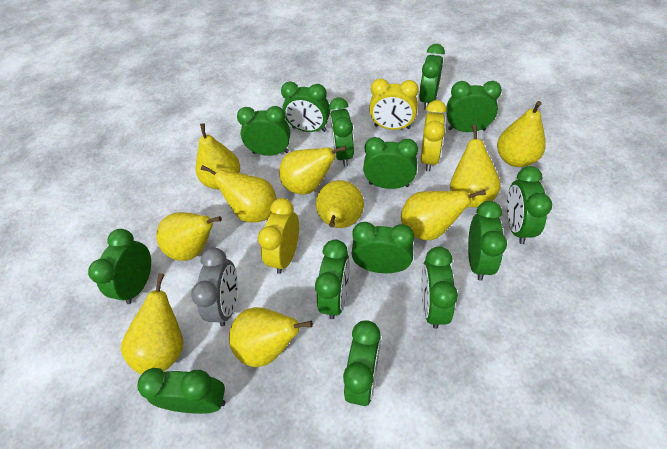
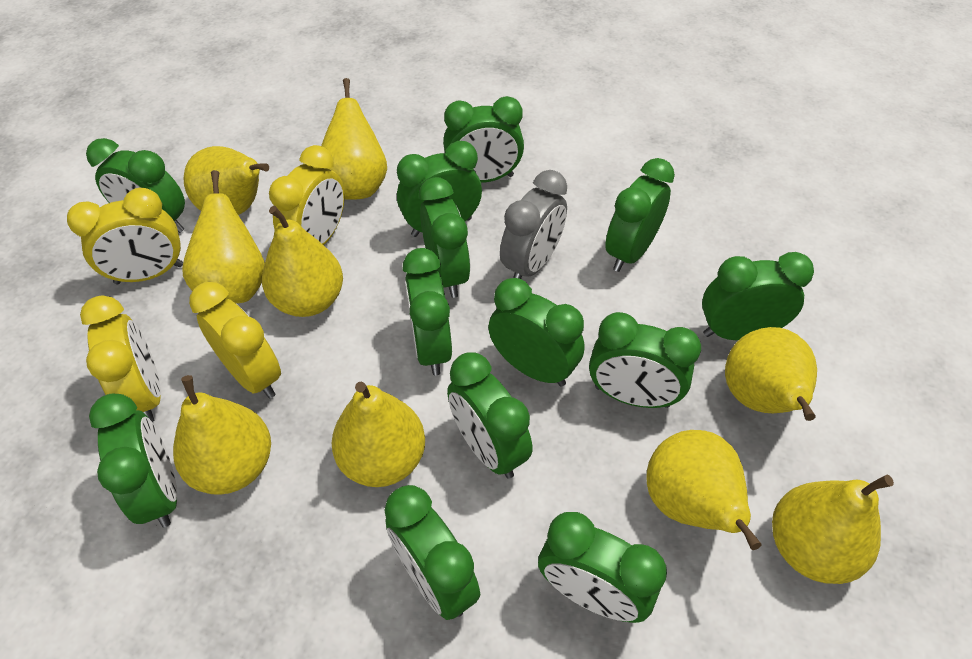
green clock: 14 -> 13
yellow clock: 3 -> 4
yellow pear: 10 -> 9

